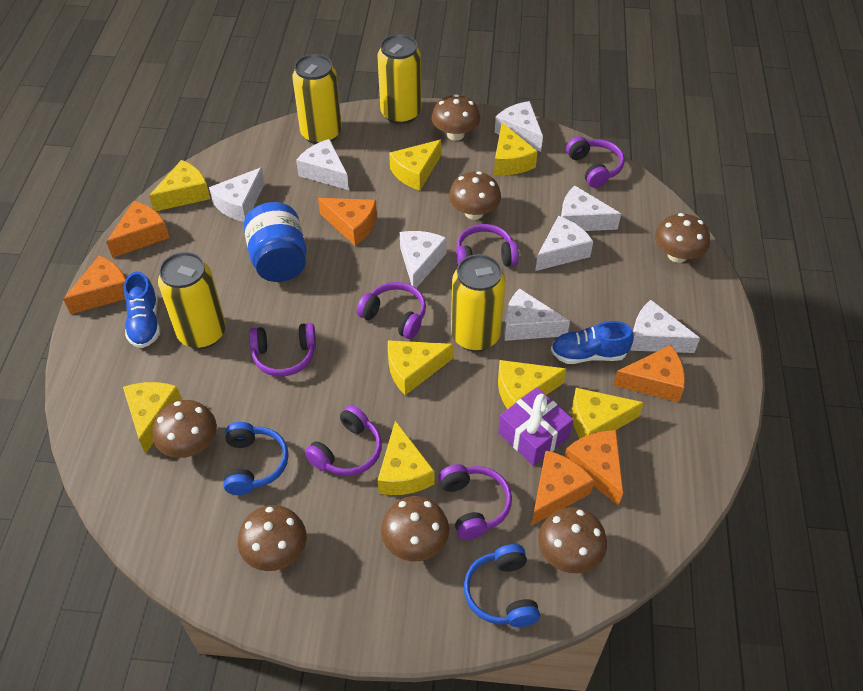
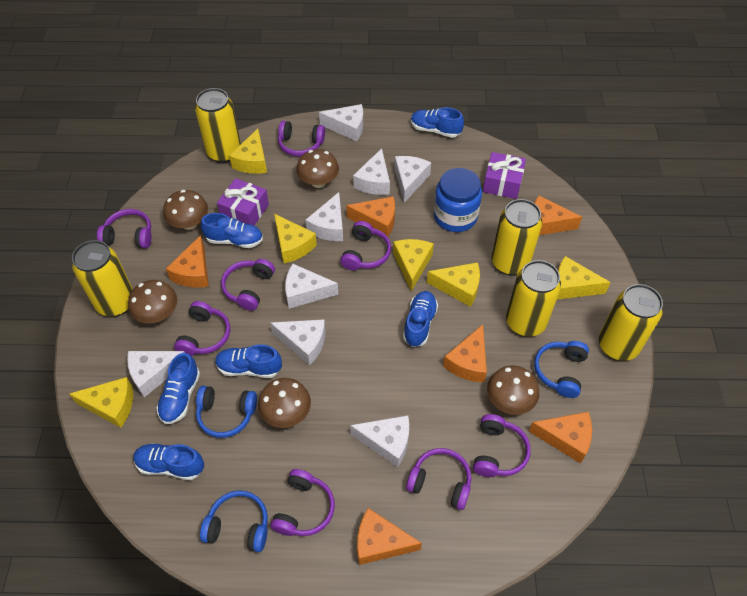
blue headphones: 2 -> 3
blue shoe: 2 -> 6
brown mushroom: 7 -> 5
purple gift: 1 -> 2
purple headphones: 6 -> 8
yellow can: 4 -> 5
yellow cheese: 8 -> 6

